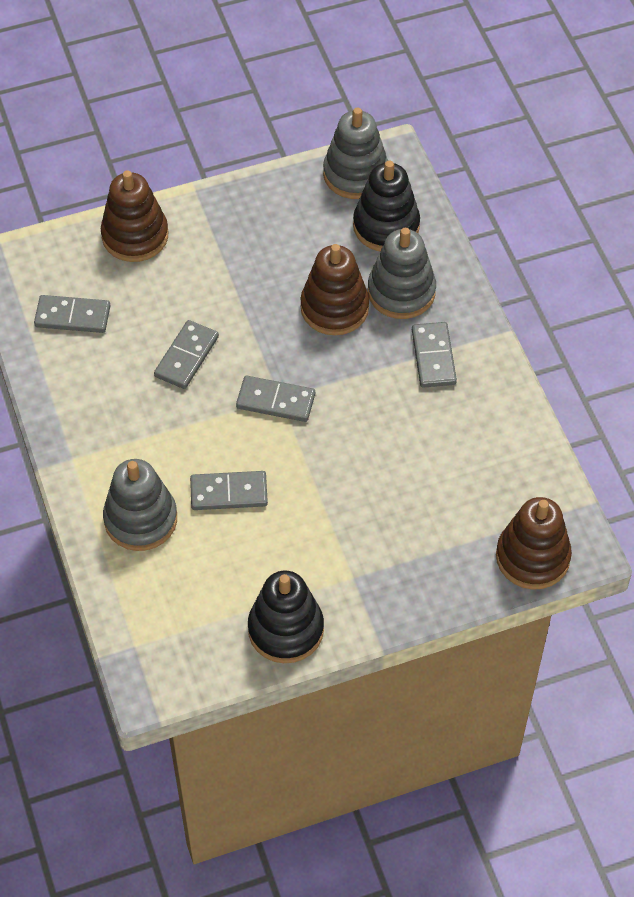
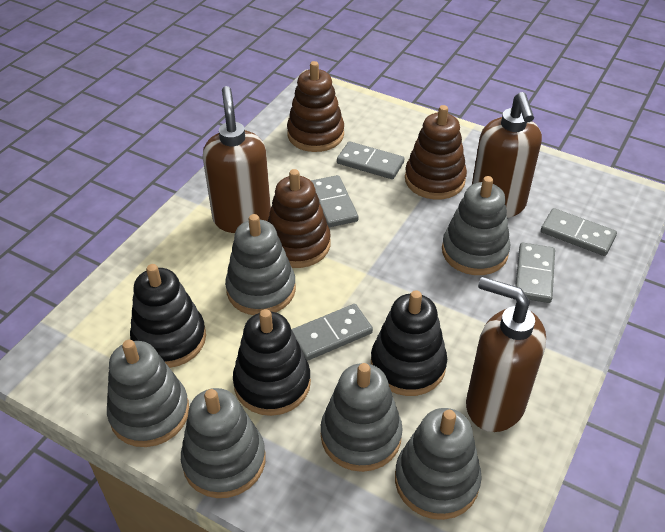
black stacking toy: 2 -> 3
brown soap dispenser: 0 -> 3
grey stacking toy: 3 -> 6

